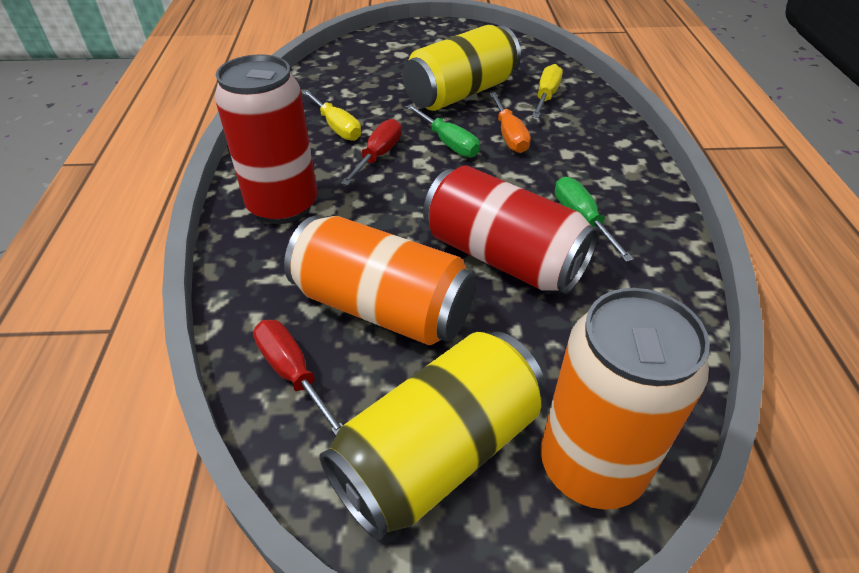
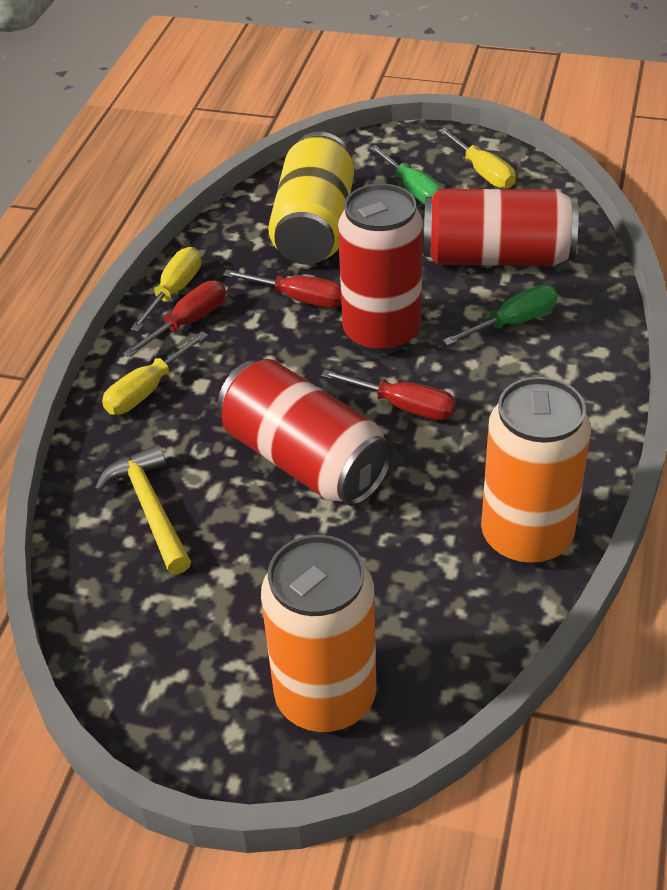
orange screwdriver: 1 -> 0
red can: 2 -> 3
red screwdriver: 2 -> 3
yellow can: 2 -> 1
yellow hammer: 0 -> 1
yellow screwdriver: 2 -> 3

